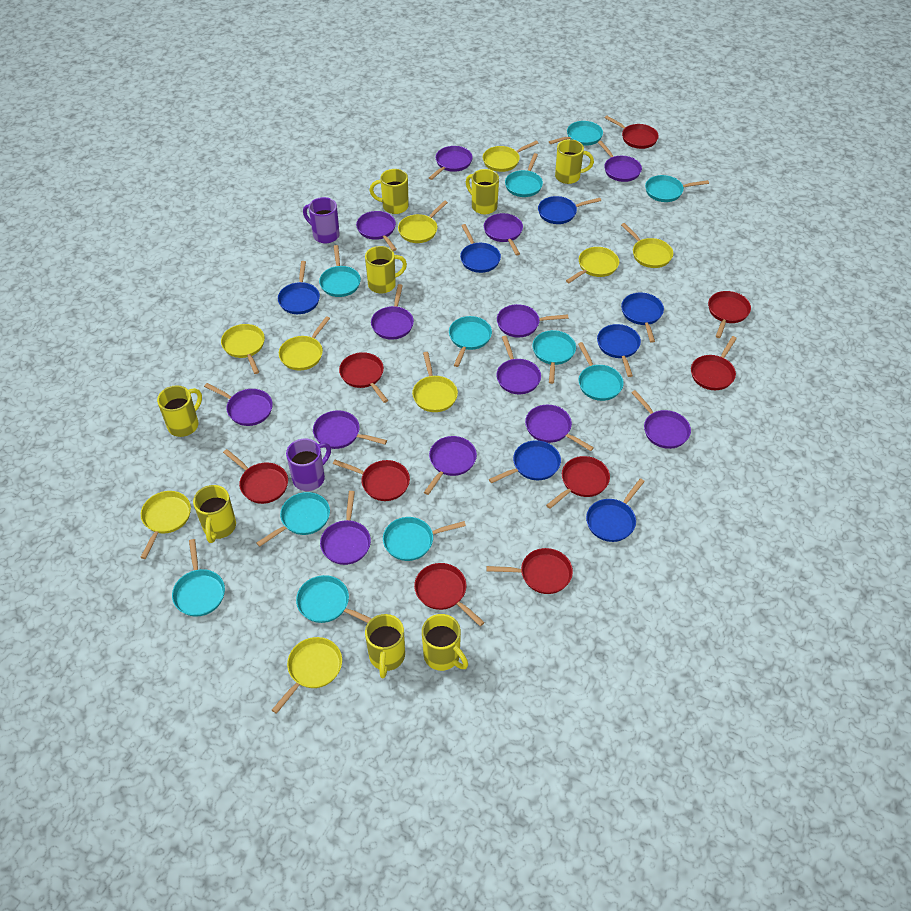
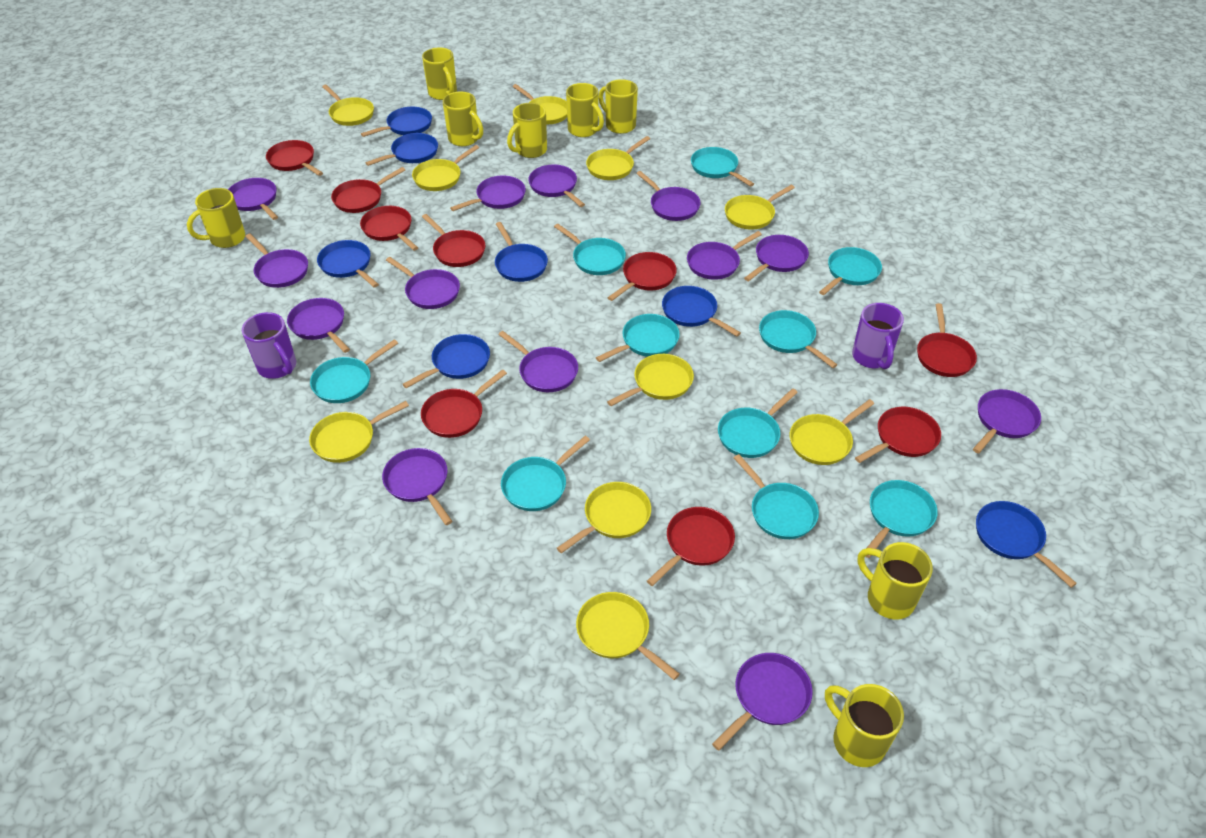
turquoise pan: 11 -> 10
yellow pan: 9 -> 10

